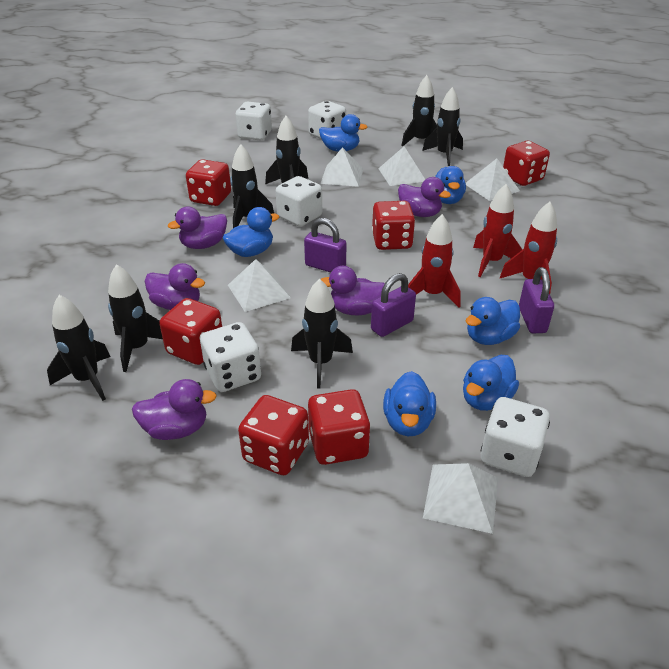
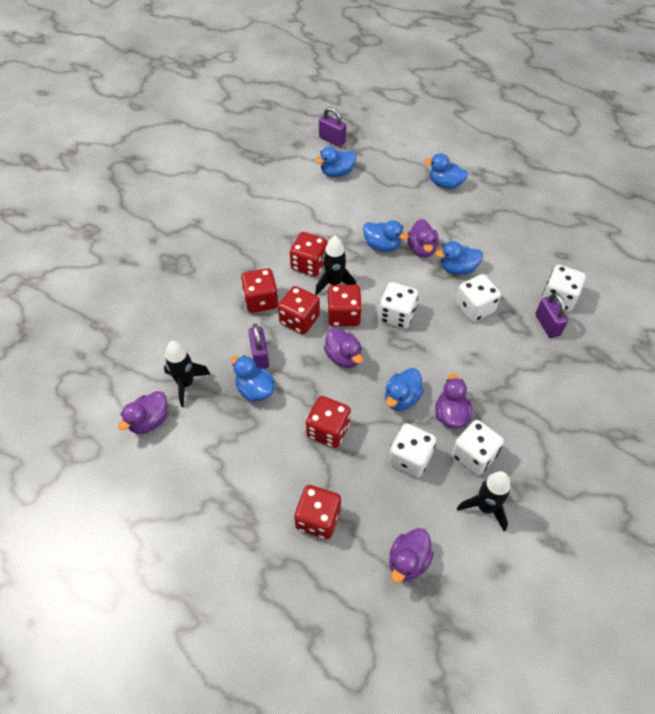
black rocket: 7 -> 3
red rocket: 3 -> 0
white pyramid: 5 -> 0

